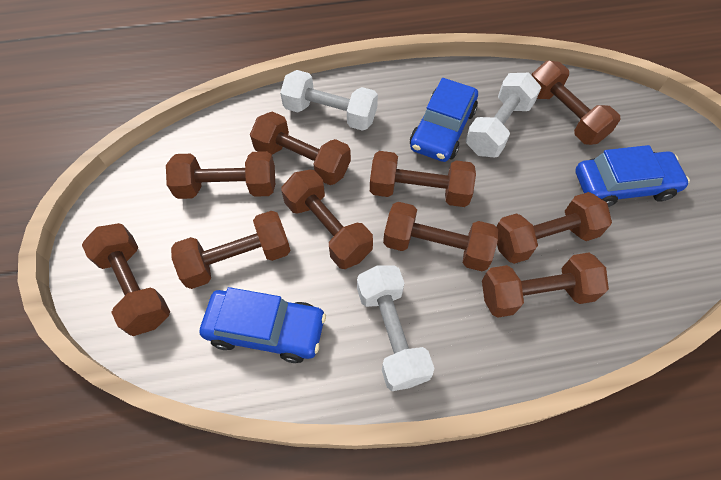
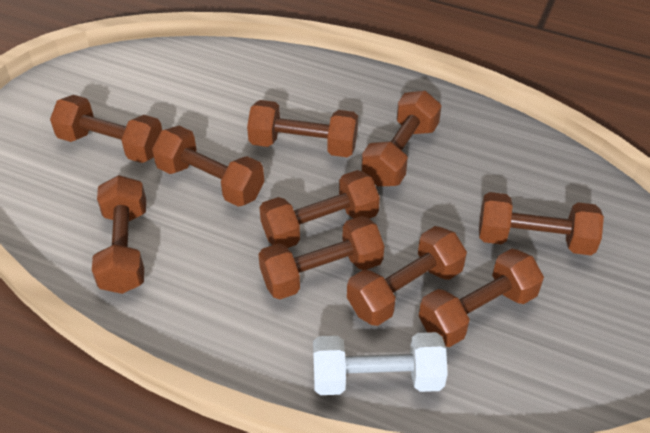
blue car: 3 -> 0
white dumbbell: 3 -> 1

